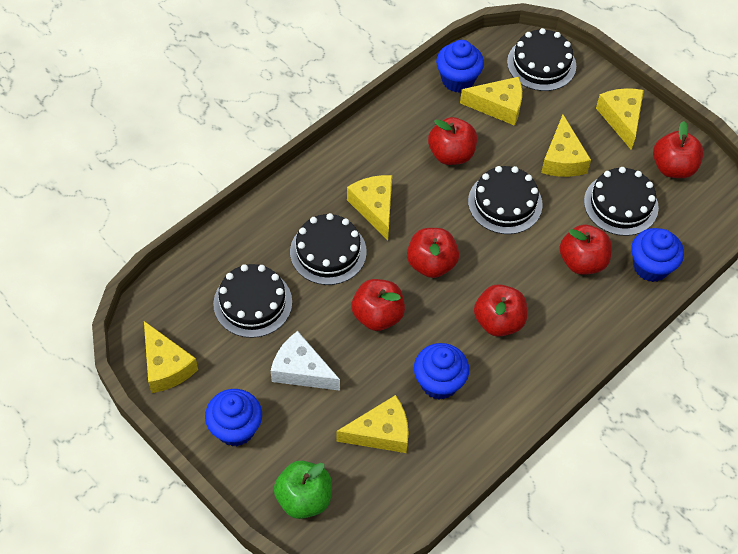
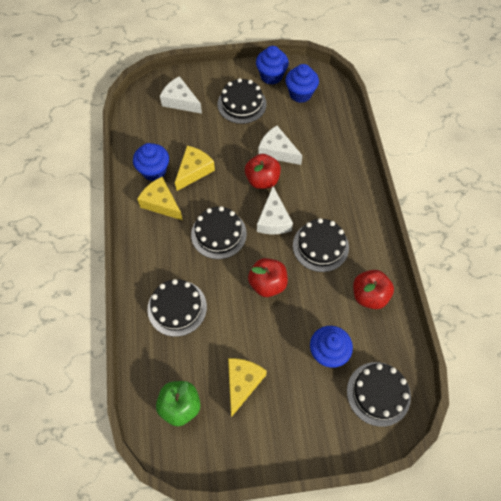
red apple: 6 -> 3
white cheese: 1 -> 3
yellow cheese: 6 -> 3

